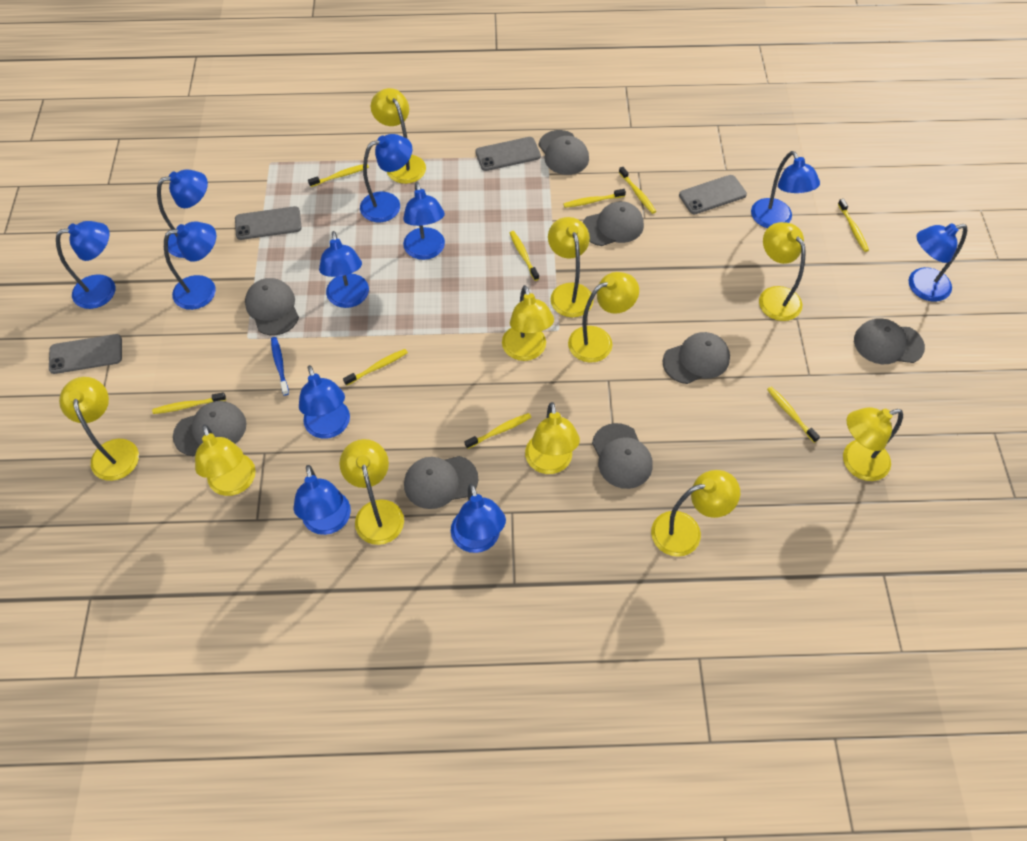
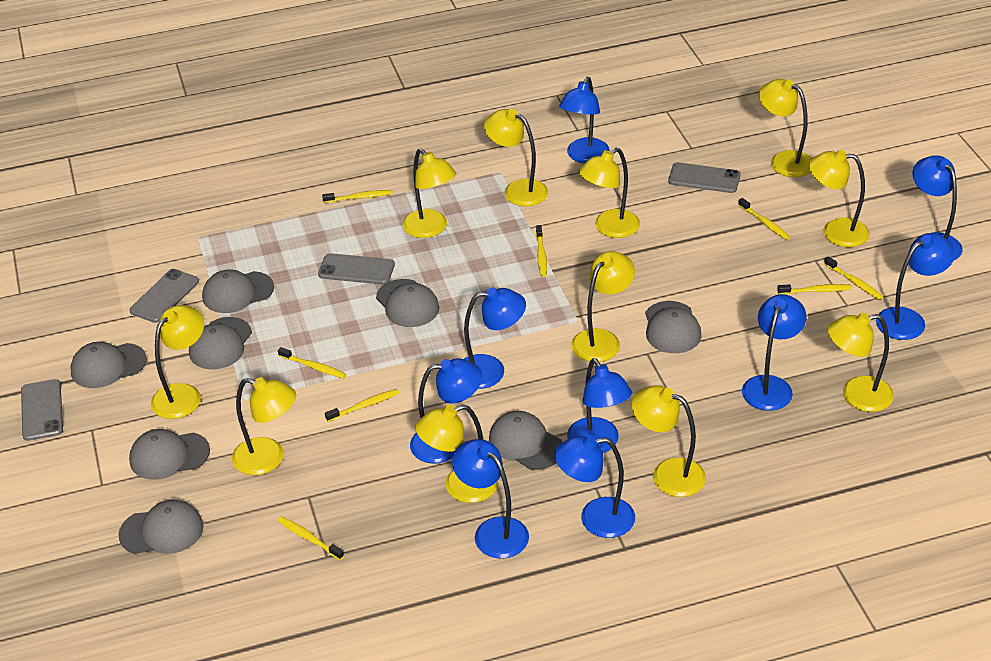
blue lamp: 11 -> 9
blue toothbrush: 1 -> 0
yellow toothbrush: 9 -> 8

